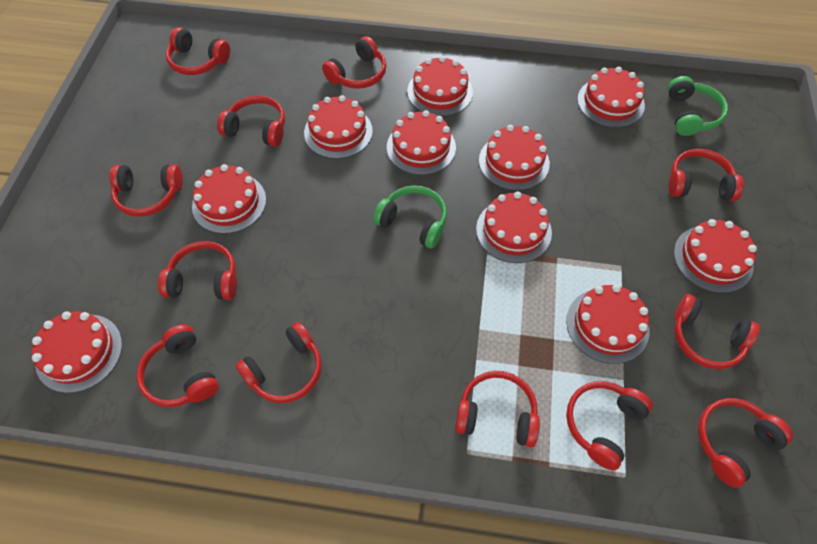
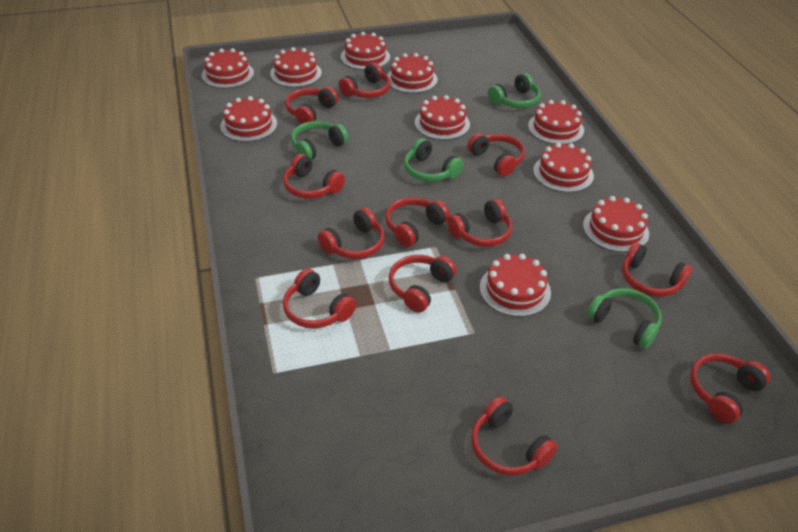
green headphones: 2 -> 4

